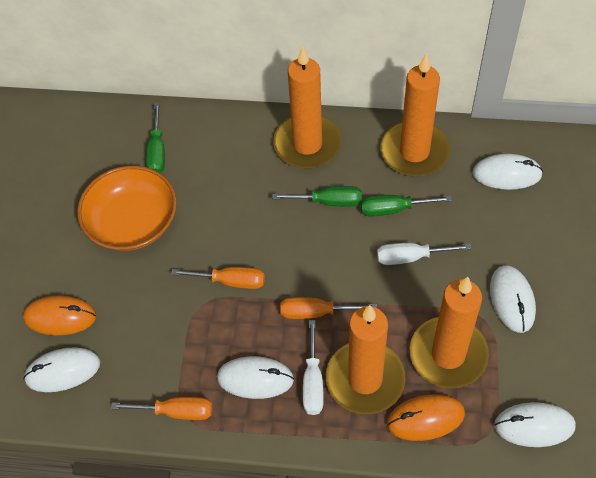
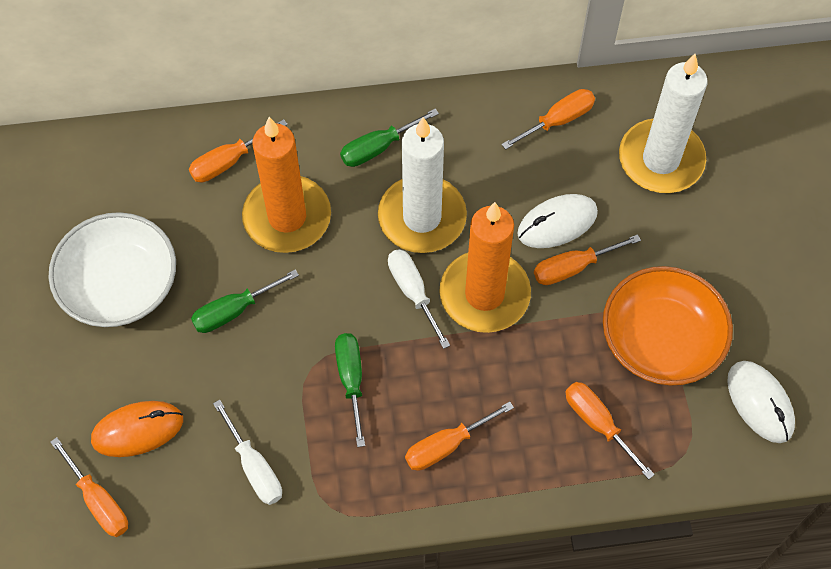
orange candle: 4 -> 2
orange mouse: 2 -> 1
orange screwdriver: 3 -> 6
white bowl: 0 -> 1
white candle: 0 -> 2
white mouse: 5 -> 2

